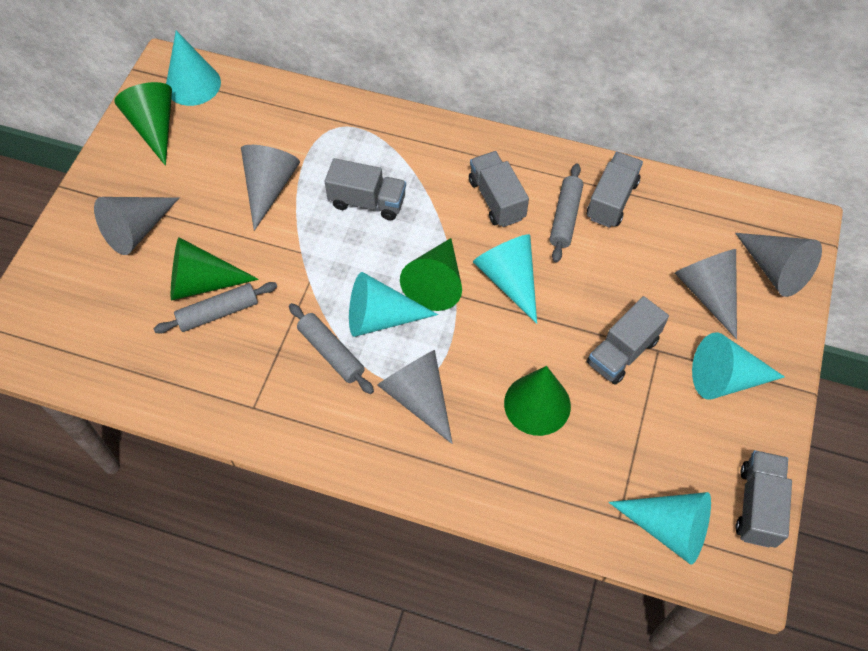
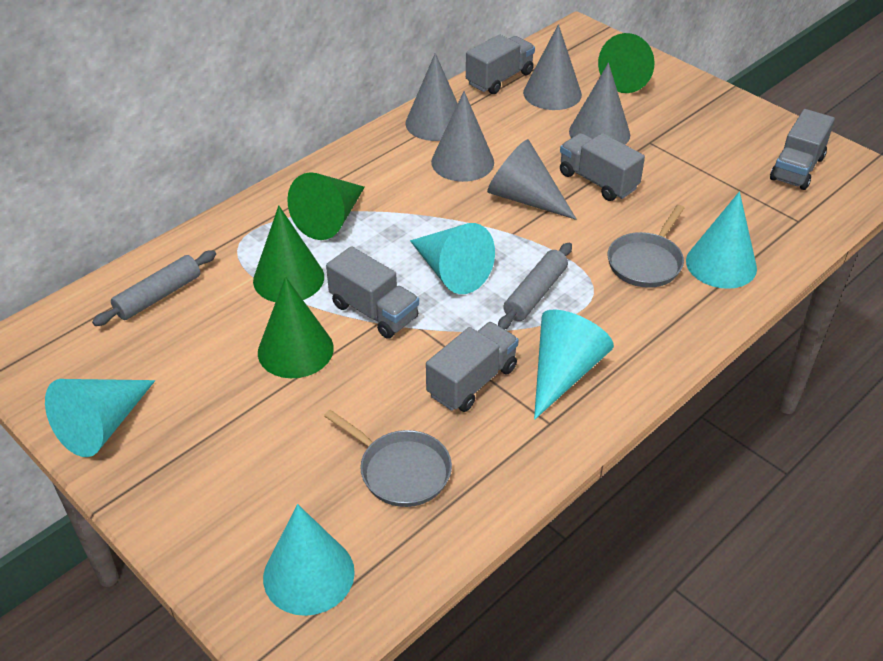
grey pan: 0 -> 2
grey rolling pin: 3 -> 2

